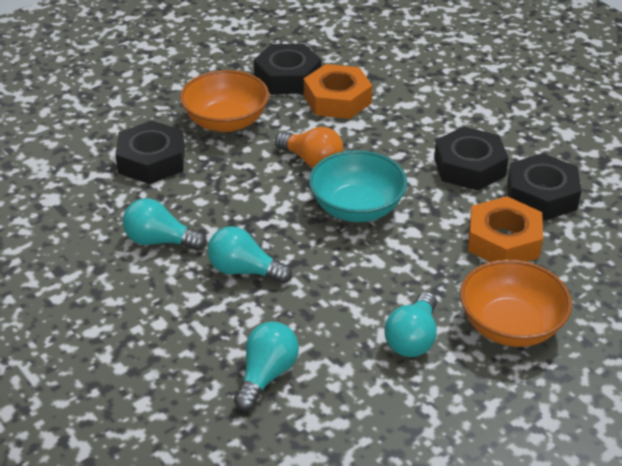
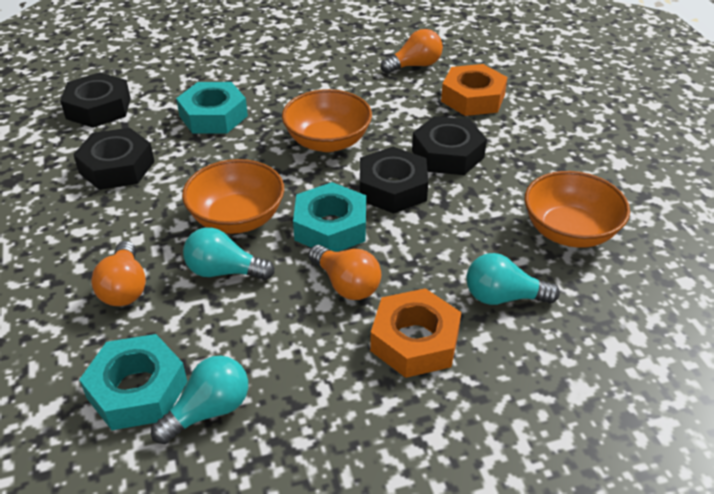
orange bowl: 2 -> 3
orange light bulb: 1 -> 3
turquoise bowl: 1 -> 0
turquoise light bulb: 4 -> 3
turquoise nut: 0 -> 3

